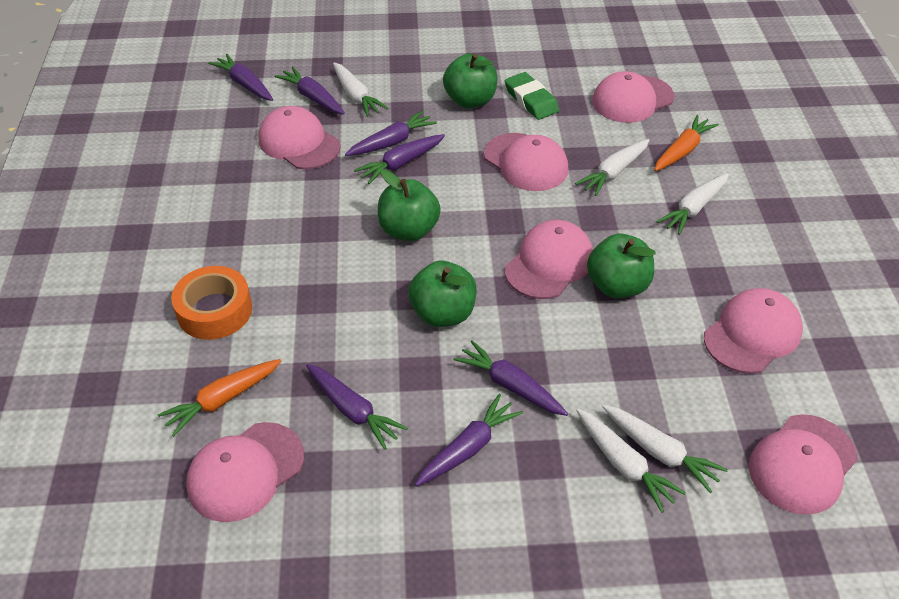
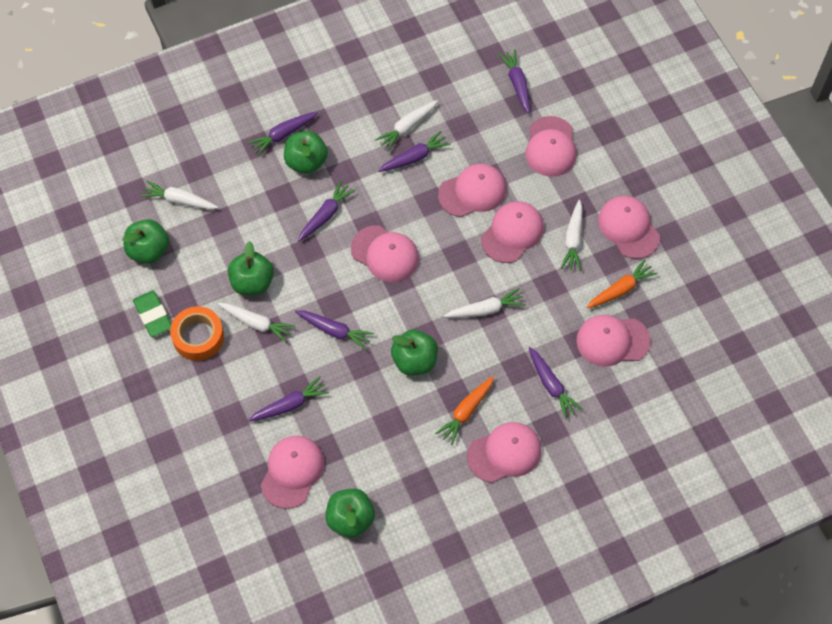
green apple: 4 -> 5
pink cap: 7 -> 8

